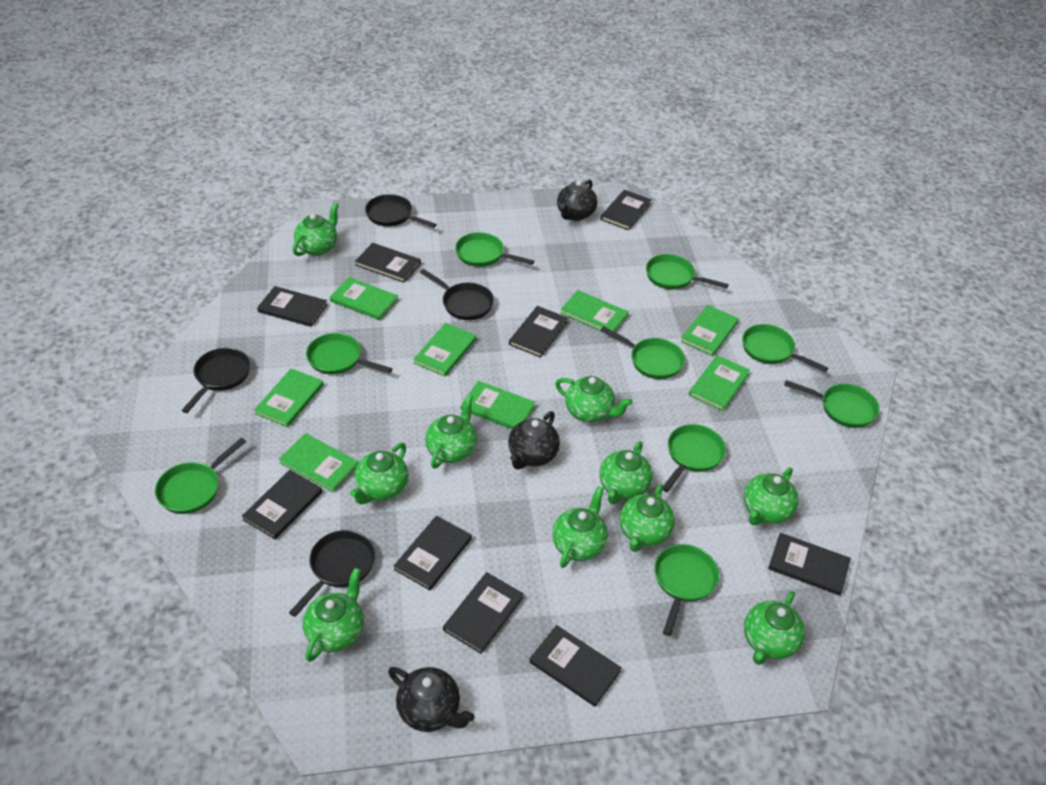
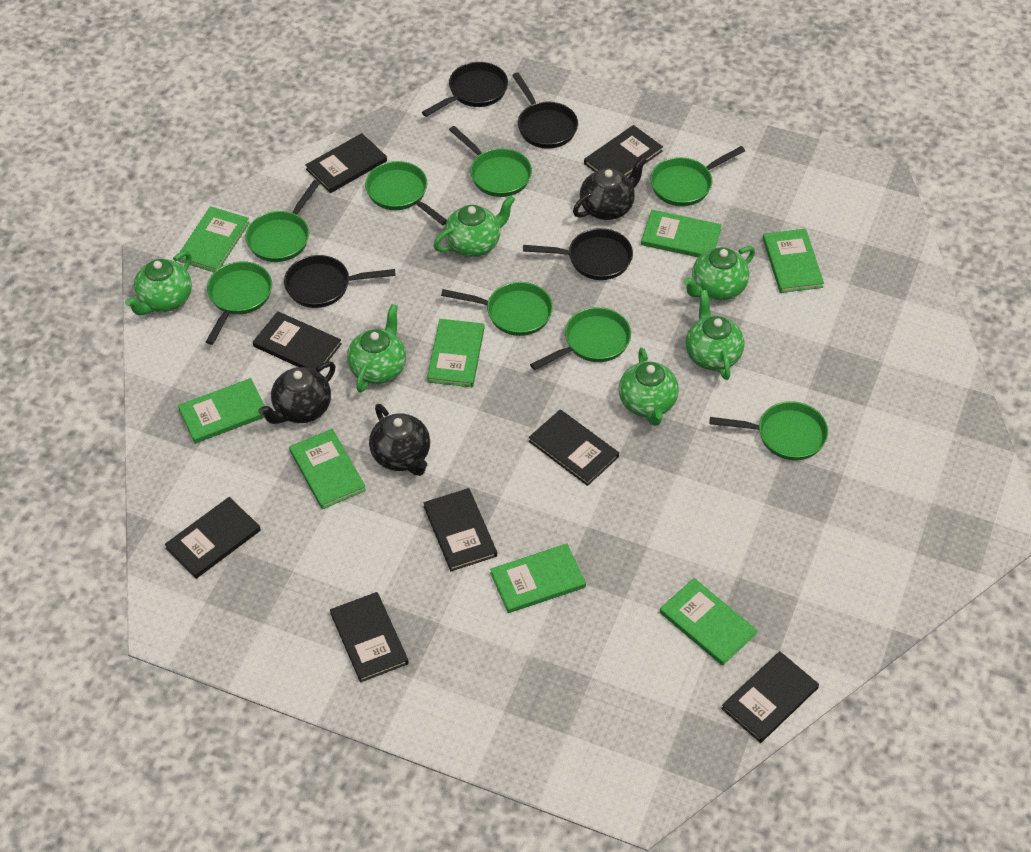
black book: 9 -> 8
green pan: 9 -> 8
green teapot: 10 -> 6

